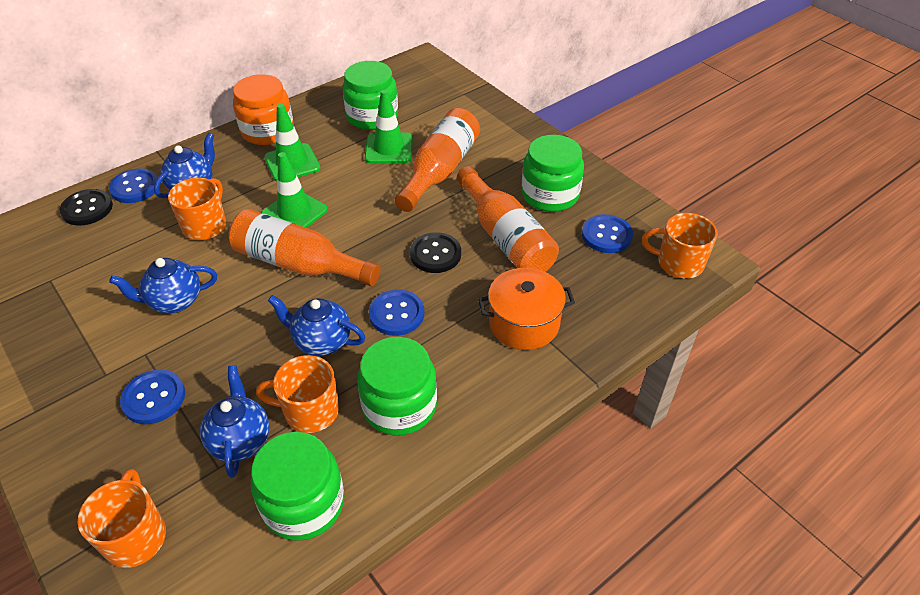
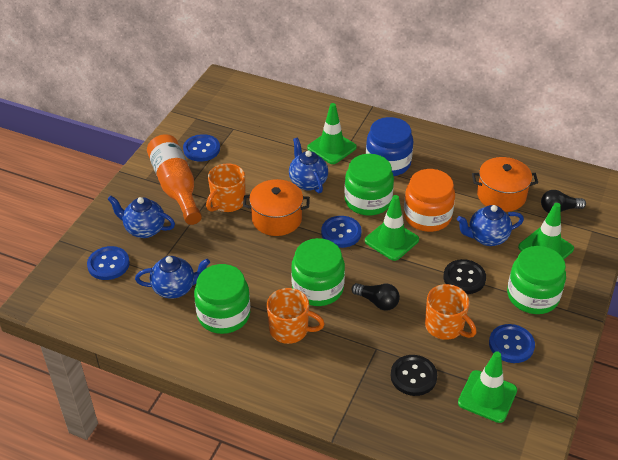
black light bulb: 0 -> 2
blue jar: 0 -> 1
green traffic cone: 3 -> 4
orange bottle: 3 -> 1
orange mug: 4 -> 3
orange pot: 1 -> 2

